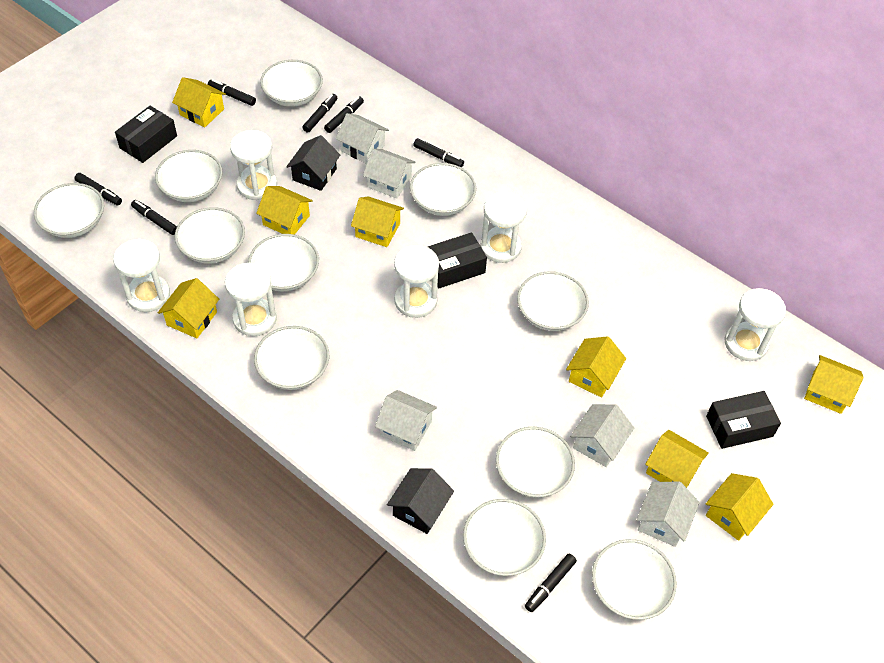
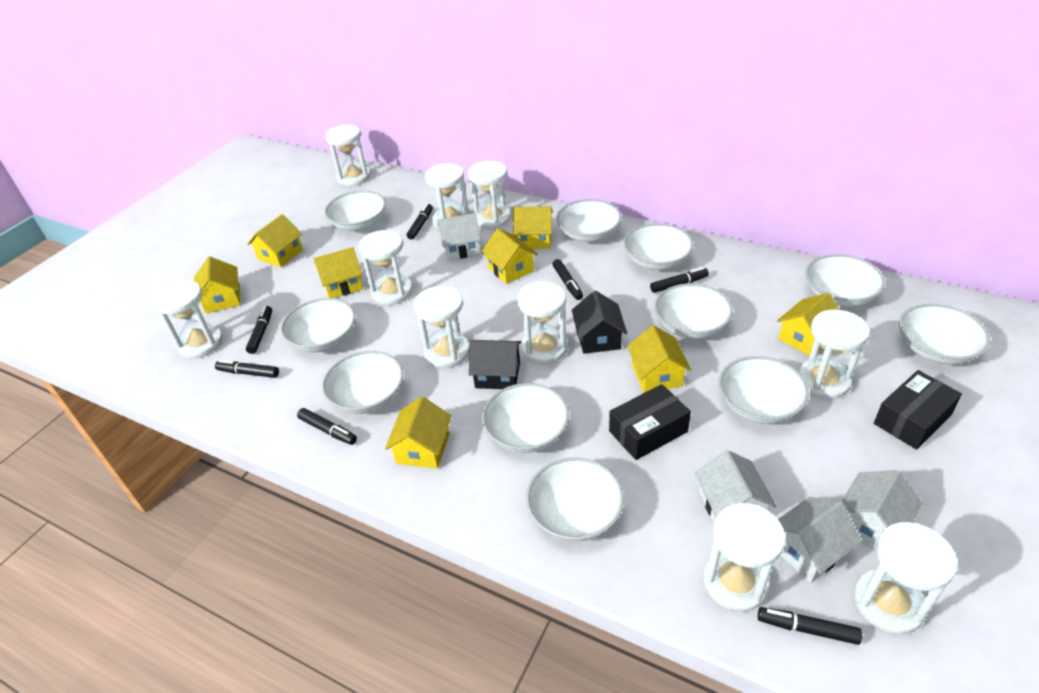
black box: 3 -> 2
white hourglass: 6 -> 10
white house: 5 -> 4

